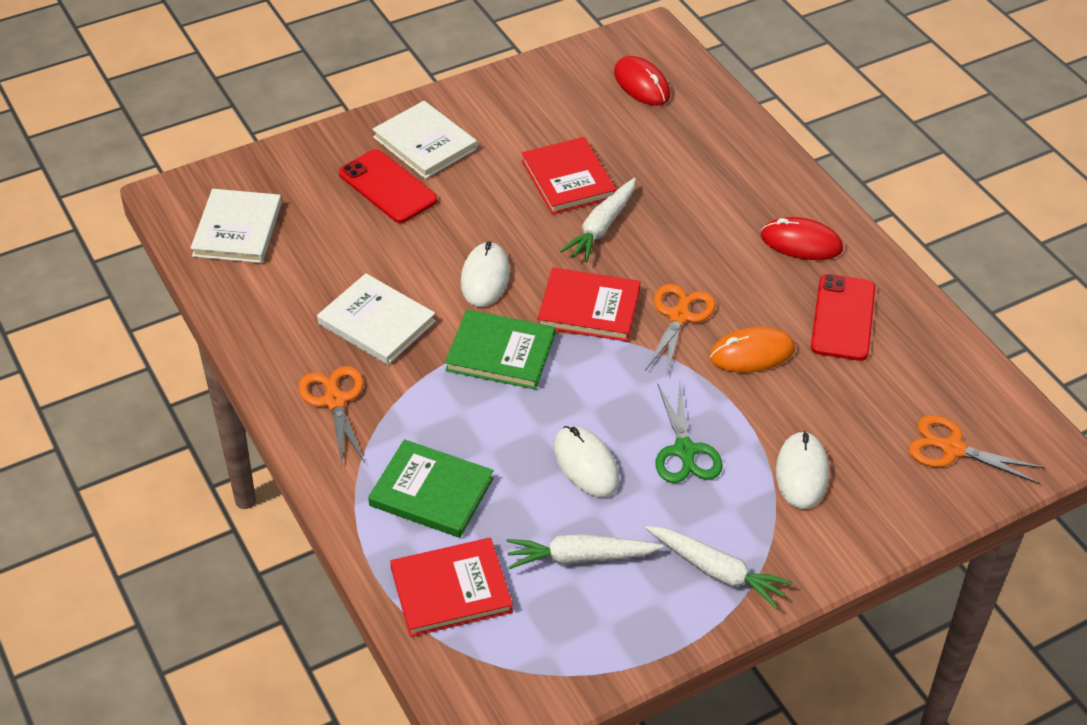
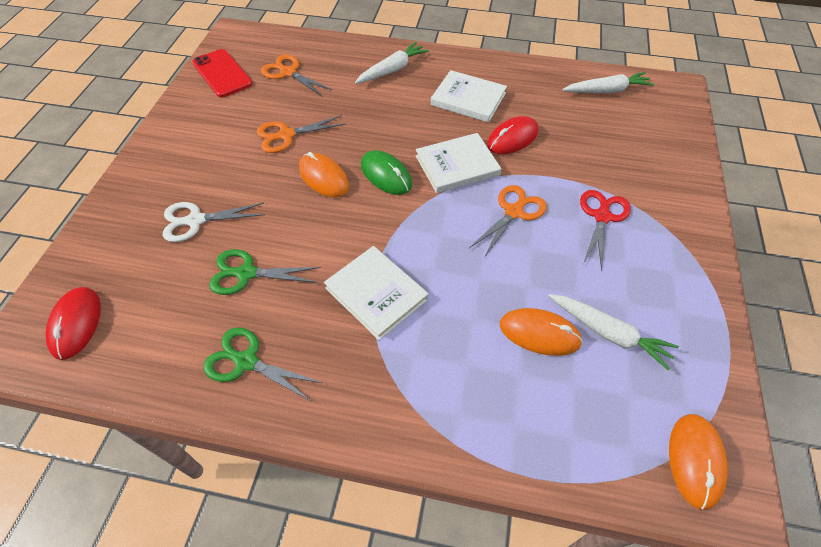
green book: 2 -> 0
green mouse: 0 -> 1
green scissors: 1 -> 2
orange mouse: 1 -> 3
red book: 3 -> 0
red phone: 2 -> 1
red scissors: 0 -> 1
white mouse: 3 -> 0
white scissors: 0 -> 1

